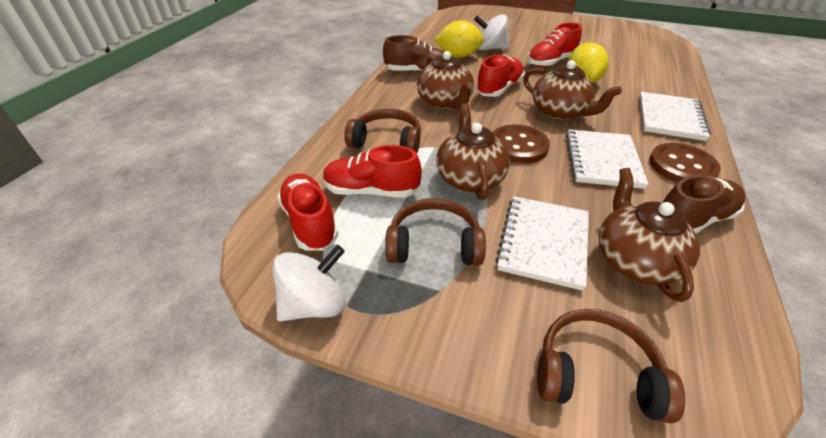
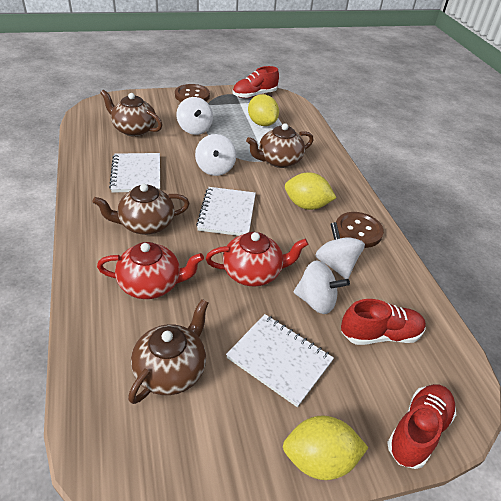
brown headphones: 3 -> 0
brown shoe: 2 -> 0
red shoe: 4 -> 3
red teapot: 0 -> 2
white spinning top: 2 -> 4
yellow lemon: 2 -> 3

